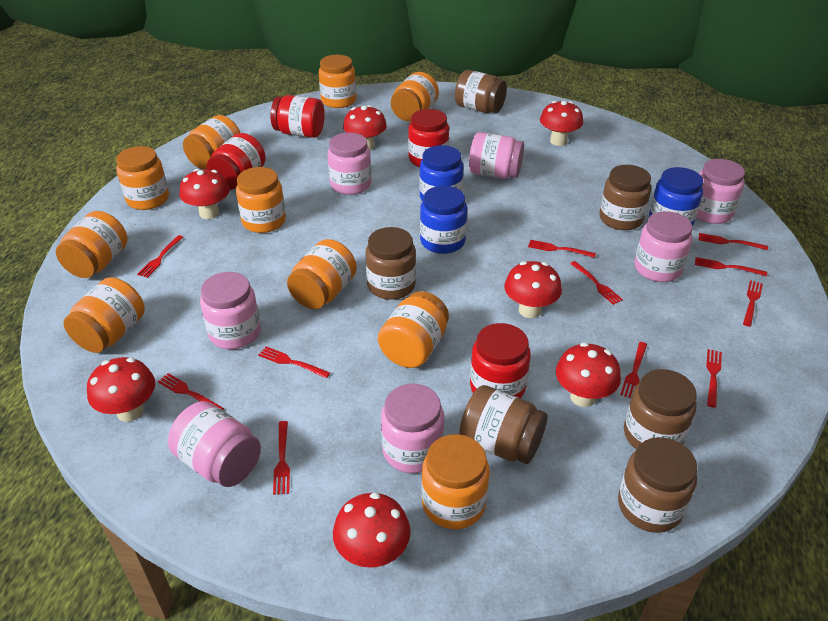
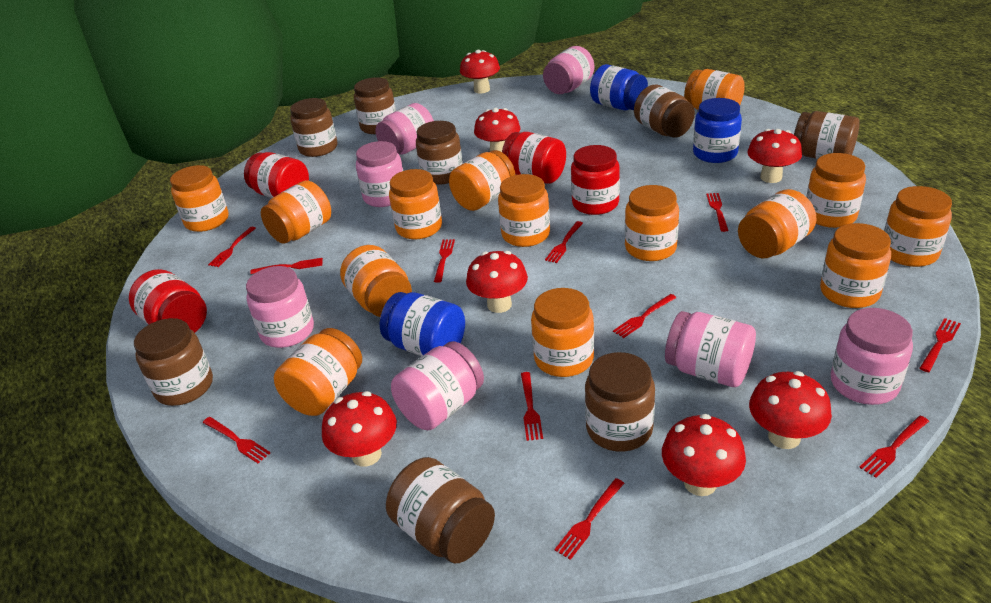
brown jar: 6 -> 8
orange jar: 10 -> 14

